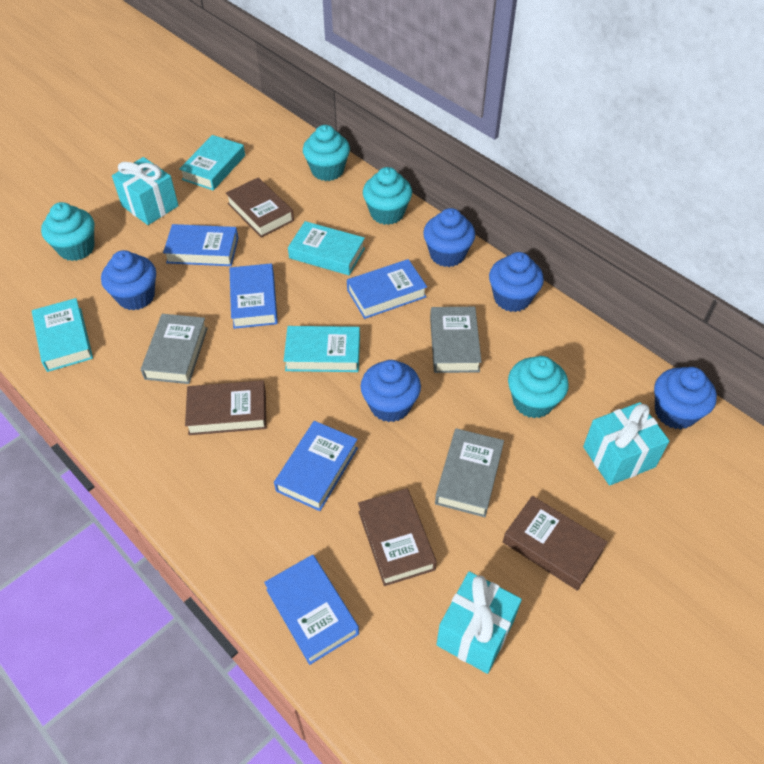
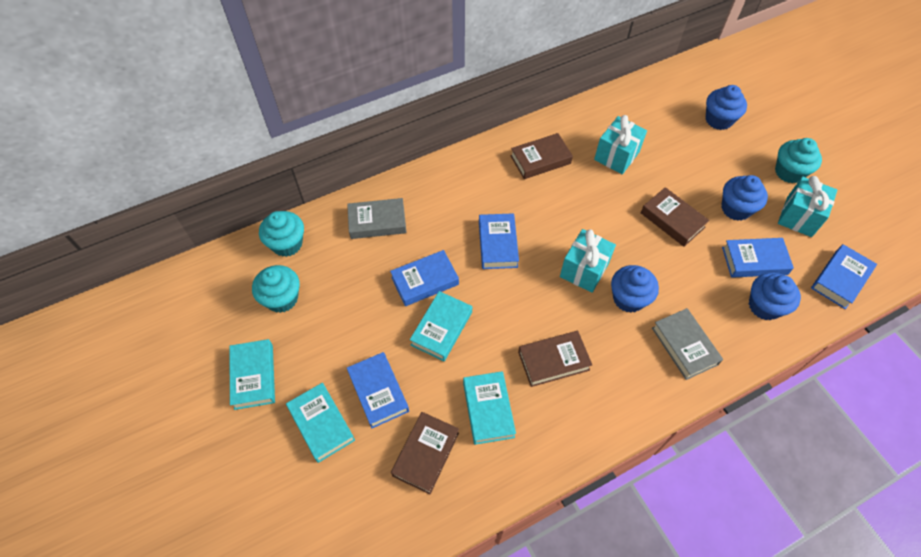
blue cupcake: 5 -> 4
grey book: 3 -> 2
turquoise cupcake: 4 -> 3

